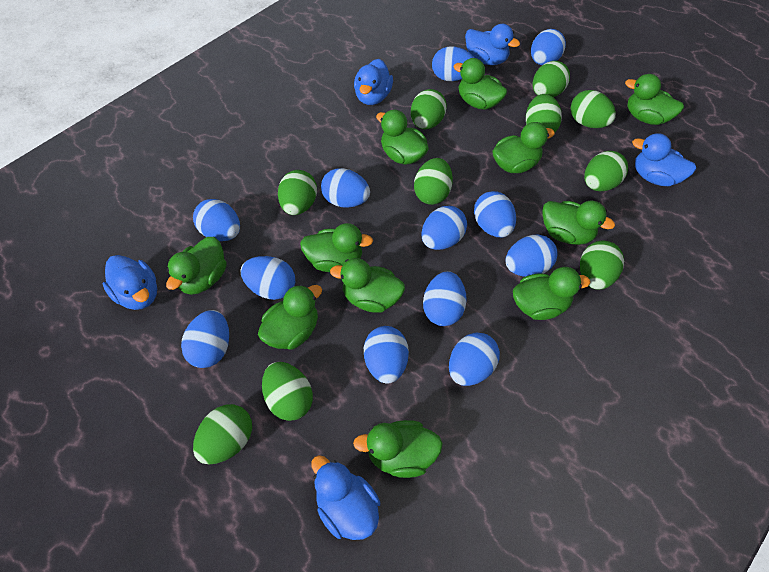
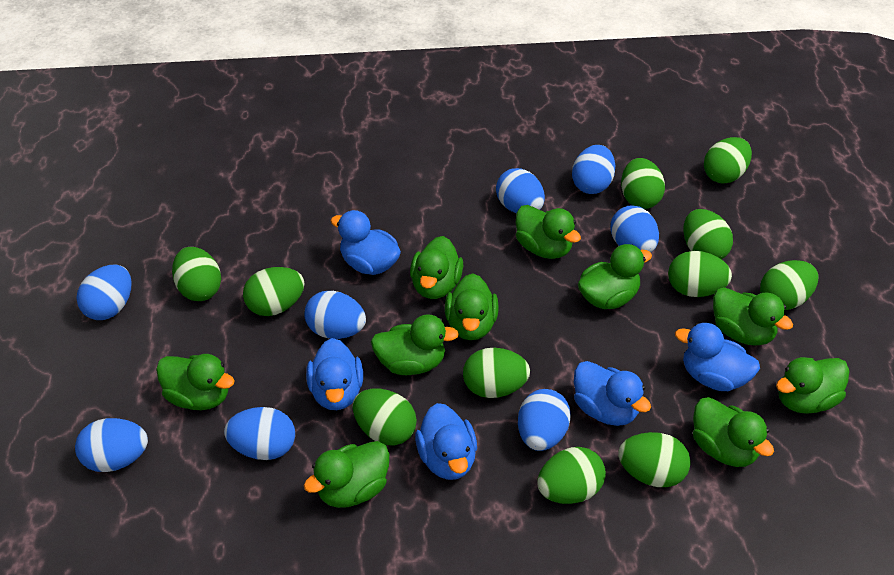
blue egg: 12 -> 8
green duck: 11 -> 10
green egg: 10 -> 11

